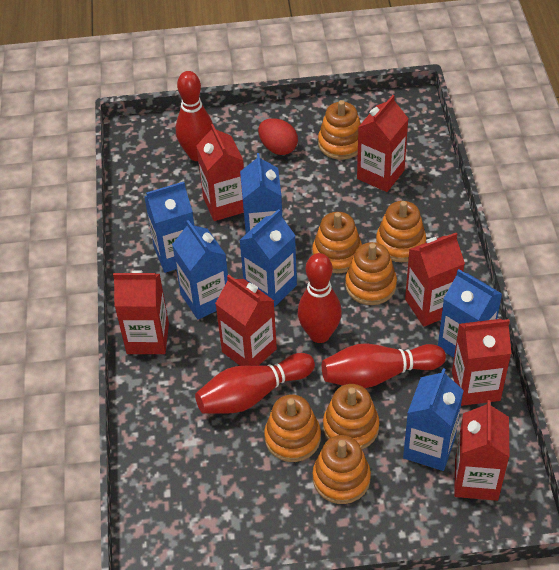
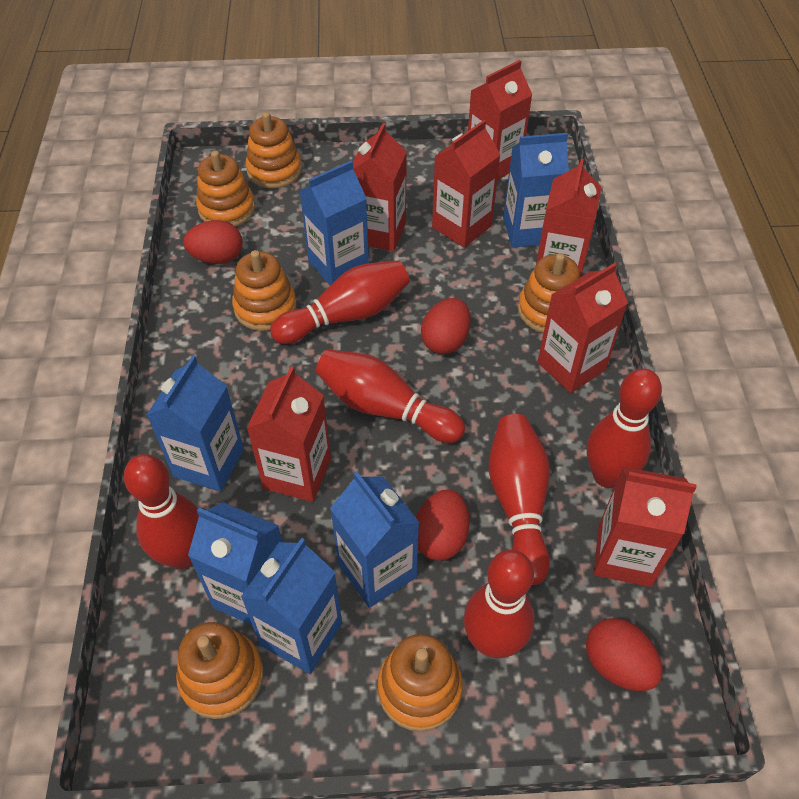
orange stacking toy: 7 -> 6
red bowling pin: 4 -> 6
red egg: 1 -> 4

